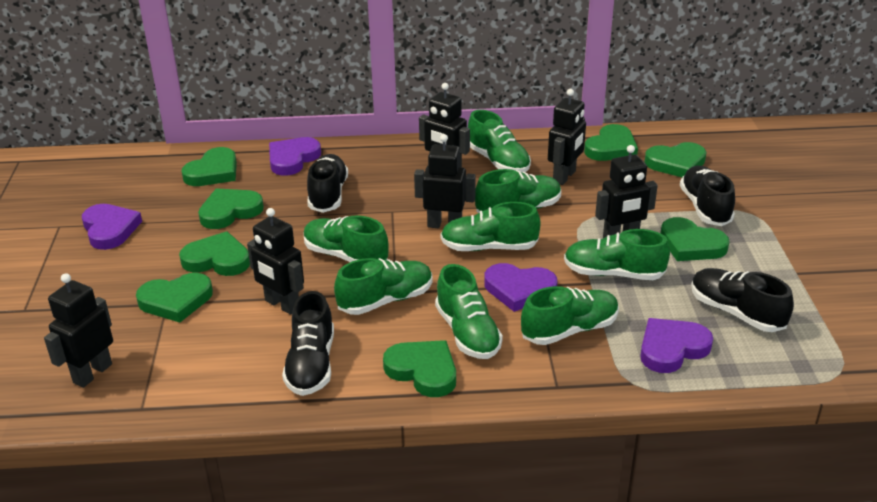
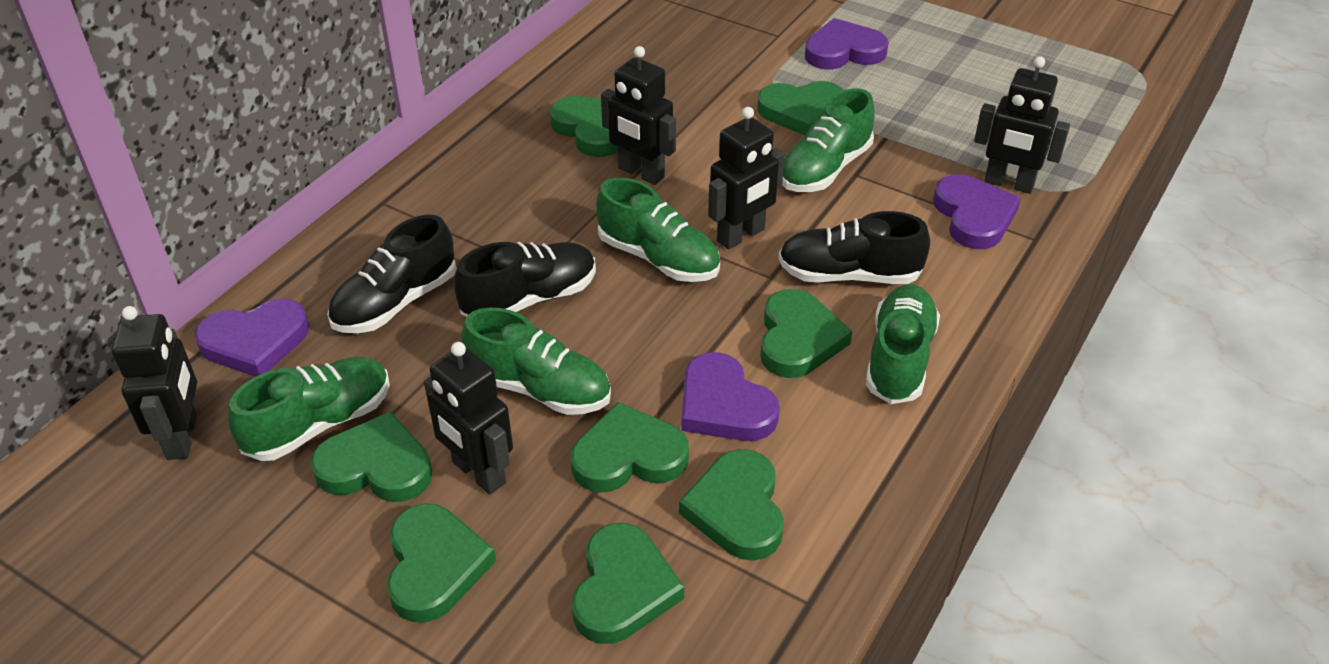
black robot: 6 -> 5
black shoe: 4 -> 3
green shoe: 8 -> 5

